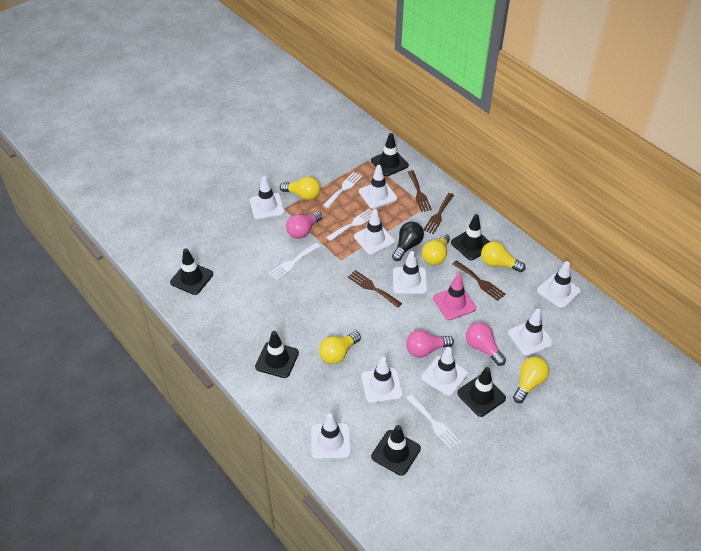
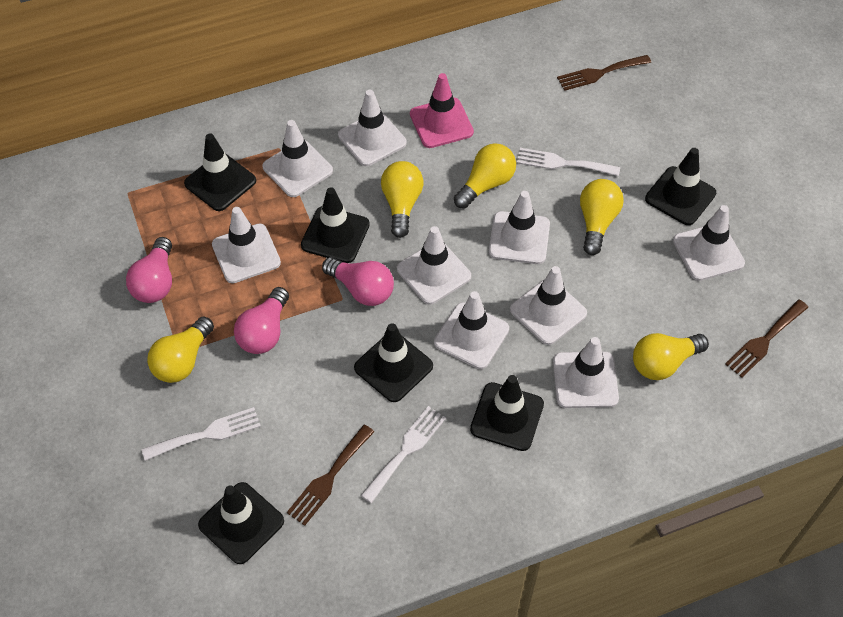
black light bulb: 1 -> 0
brown fork: 4 -> 3
white fork: 4 -> 3

